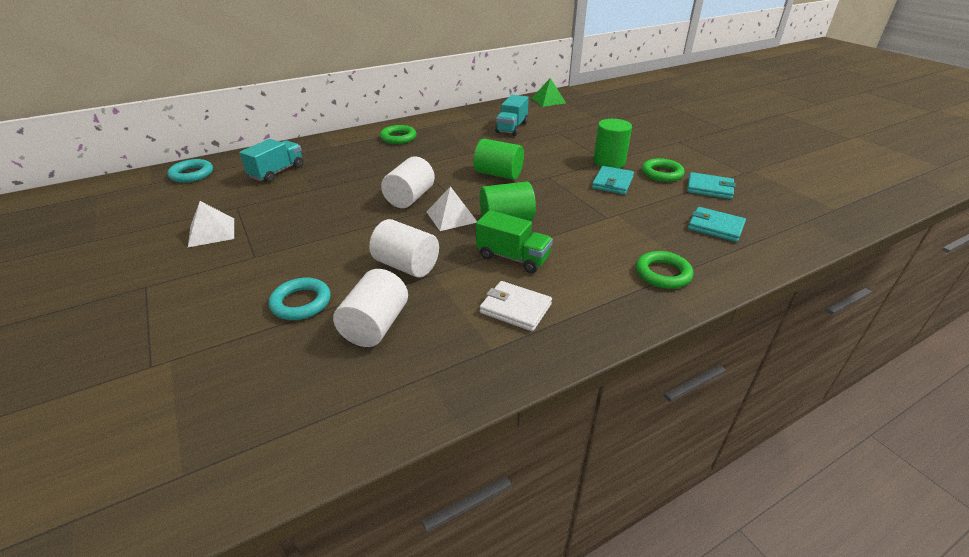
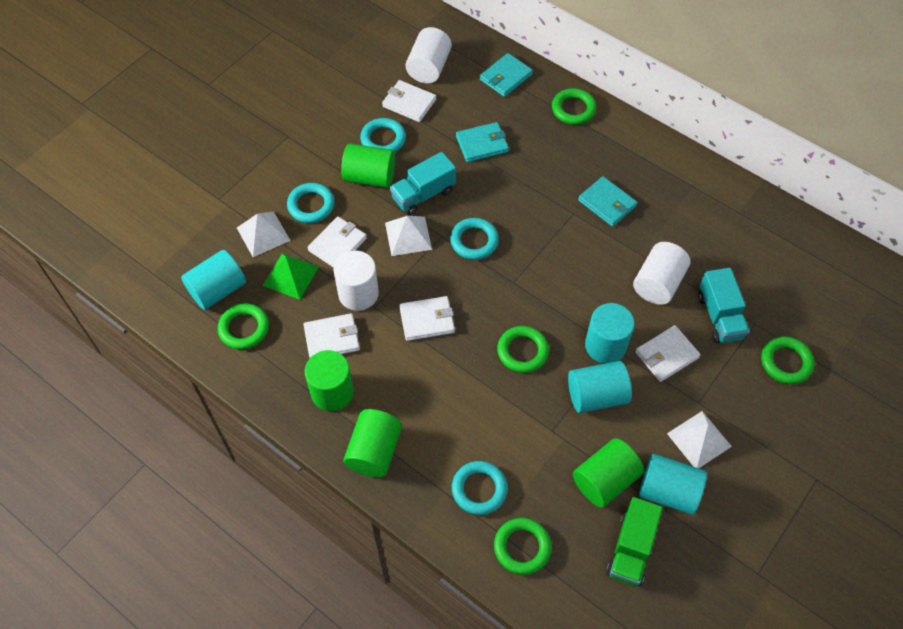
green cylinder: 3 -> 4
green ring: 3 -> 5
turquoise cylinder: 0 -> 4
turquoise ring: 2 -> 4
white pyramid: 2 -> 3
white wallet: 1 -> 5

